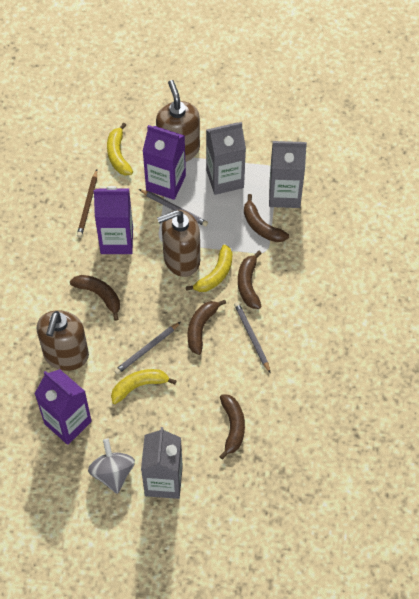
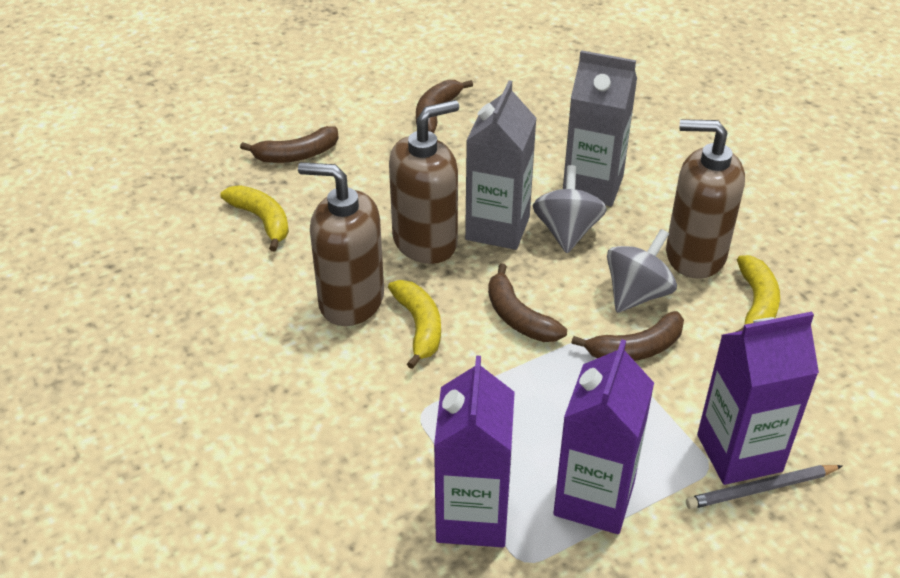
brown banana: 5 -> 4
brown pencil: 1 -> 0
grey carton: 3 -> 2
grey pencil: 3 -> 1
grey spinning top: 1 -> 2

